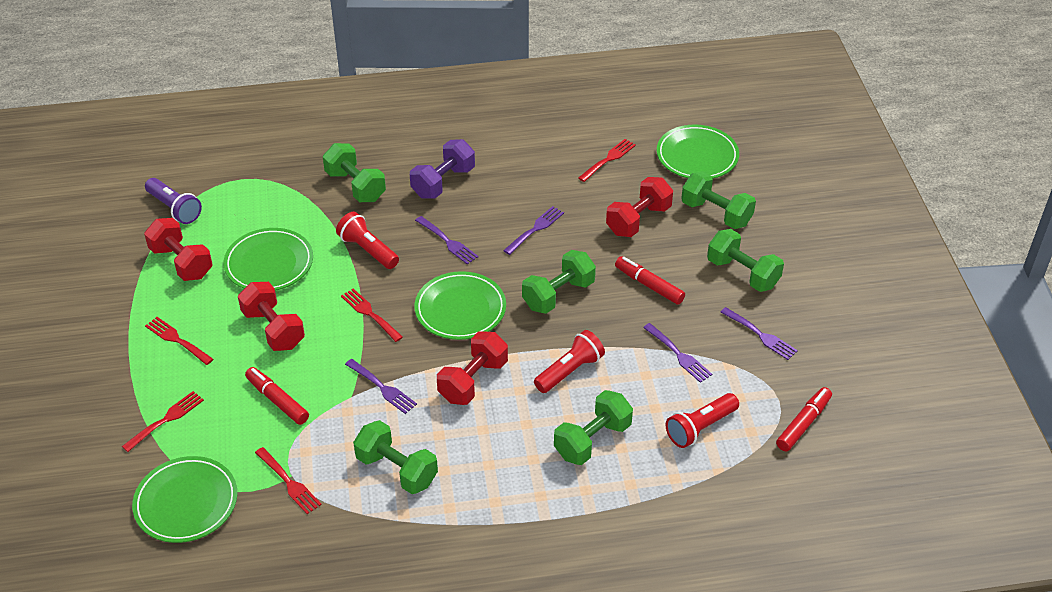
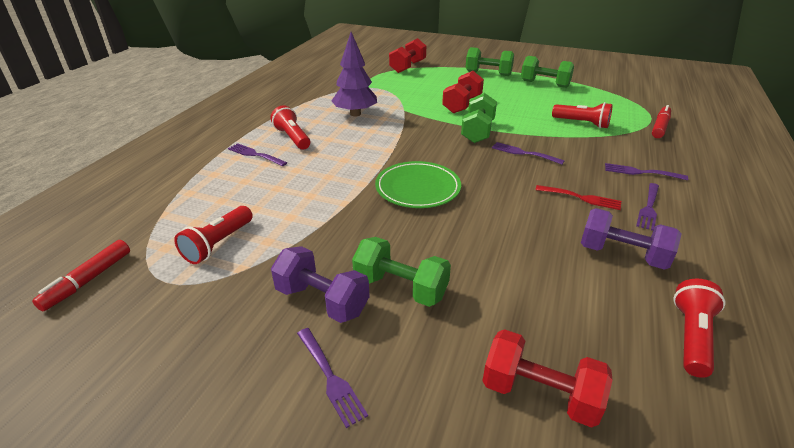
green dumbbell: 6 -> 4
green plate: 4 -> 1
purple dumbbell: 1 -> 2
purple flashlight: 1 -> 0
purple tree: 0 -> 1
red dumbbell: 4 -> 3
red flashlight: 3 -> 4
red fork: 5 -> 1
red marker: 3 -> 2

